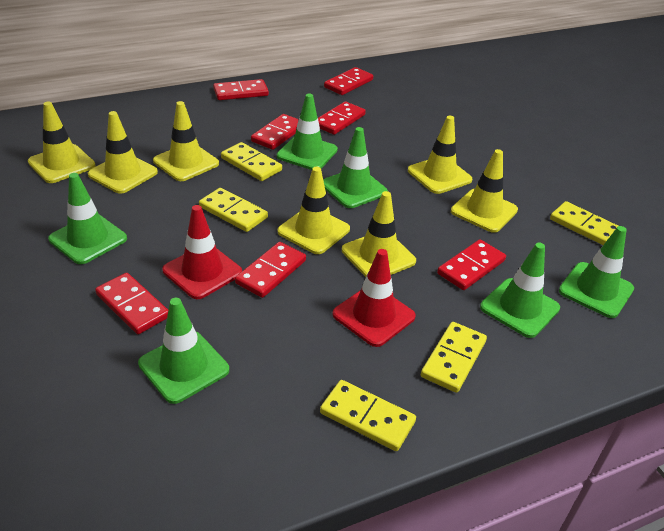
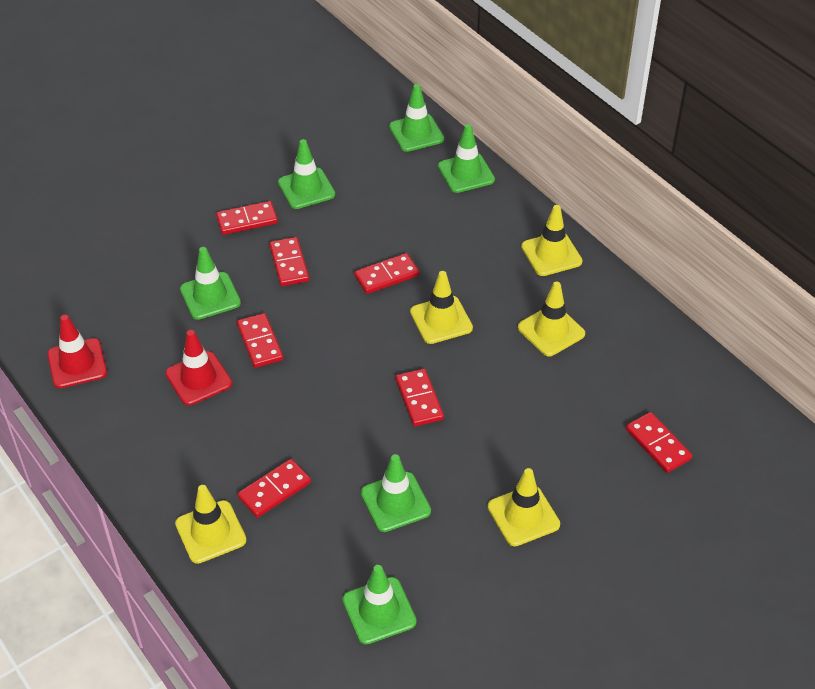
yellow domino: 5 -> 0
yellow traffic cone: 7 -> 5

